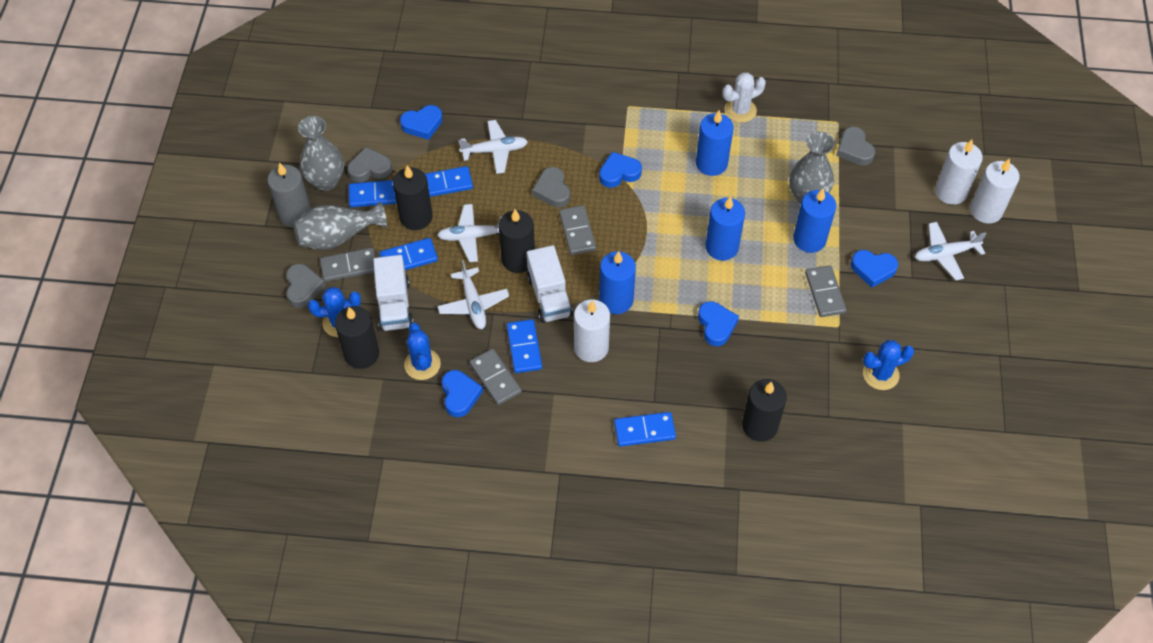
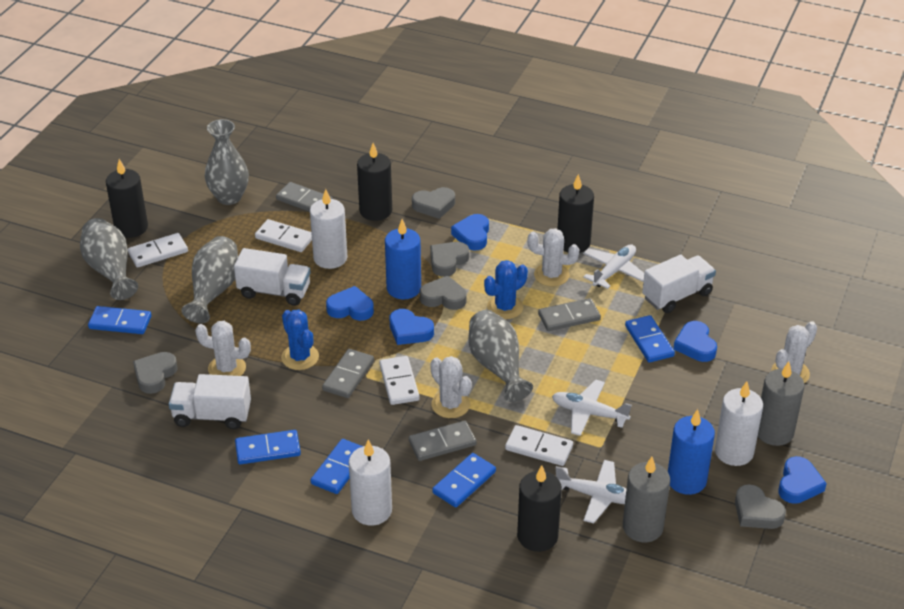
blue cactus: 3 -> 2
blue candle: 4 -> 2
grey candle: 1 -> 2
grey heart: 4 -> 5
grey vase: 3 -> 4
white cactus: 1 -> 4
white domino: 0 -> 4
white plane: 4 -> 3
white truck: 2 -> 3

